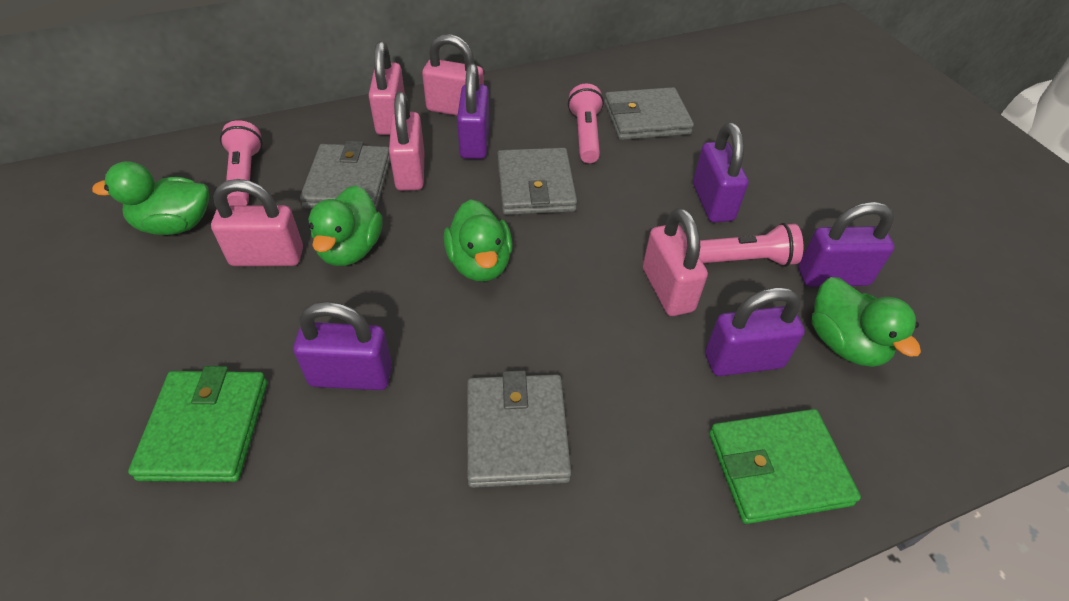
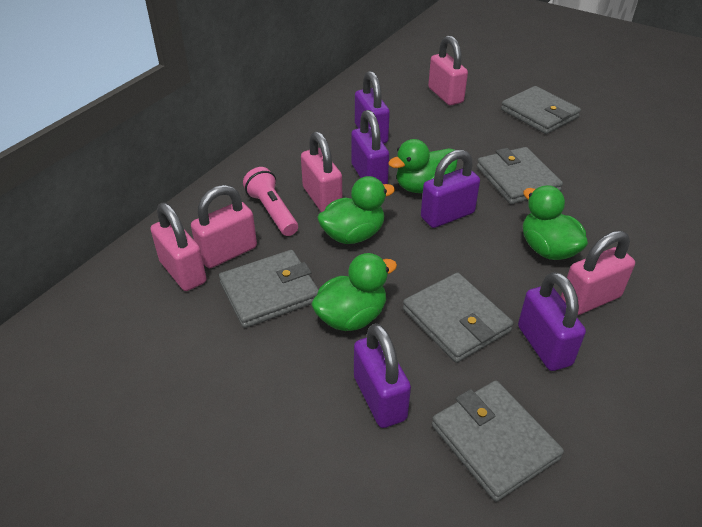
green wallet: 2 -> 0
grey wallet: 4 -> 5
pink flashlight: 3 -> 1

